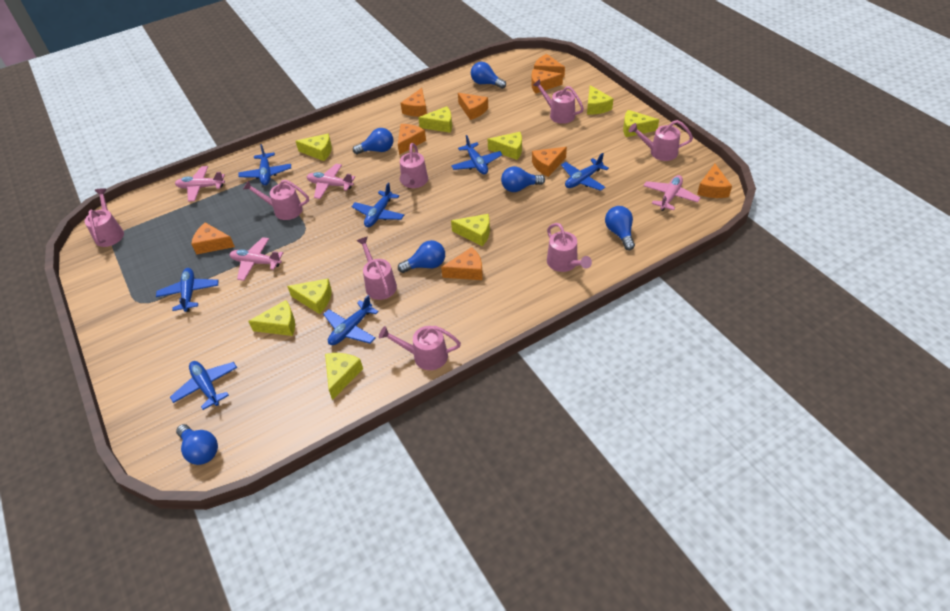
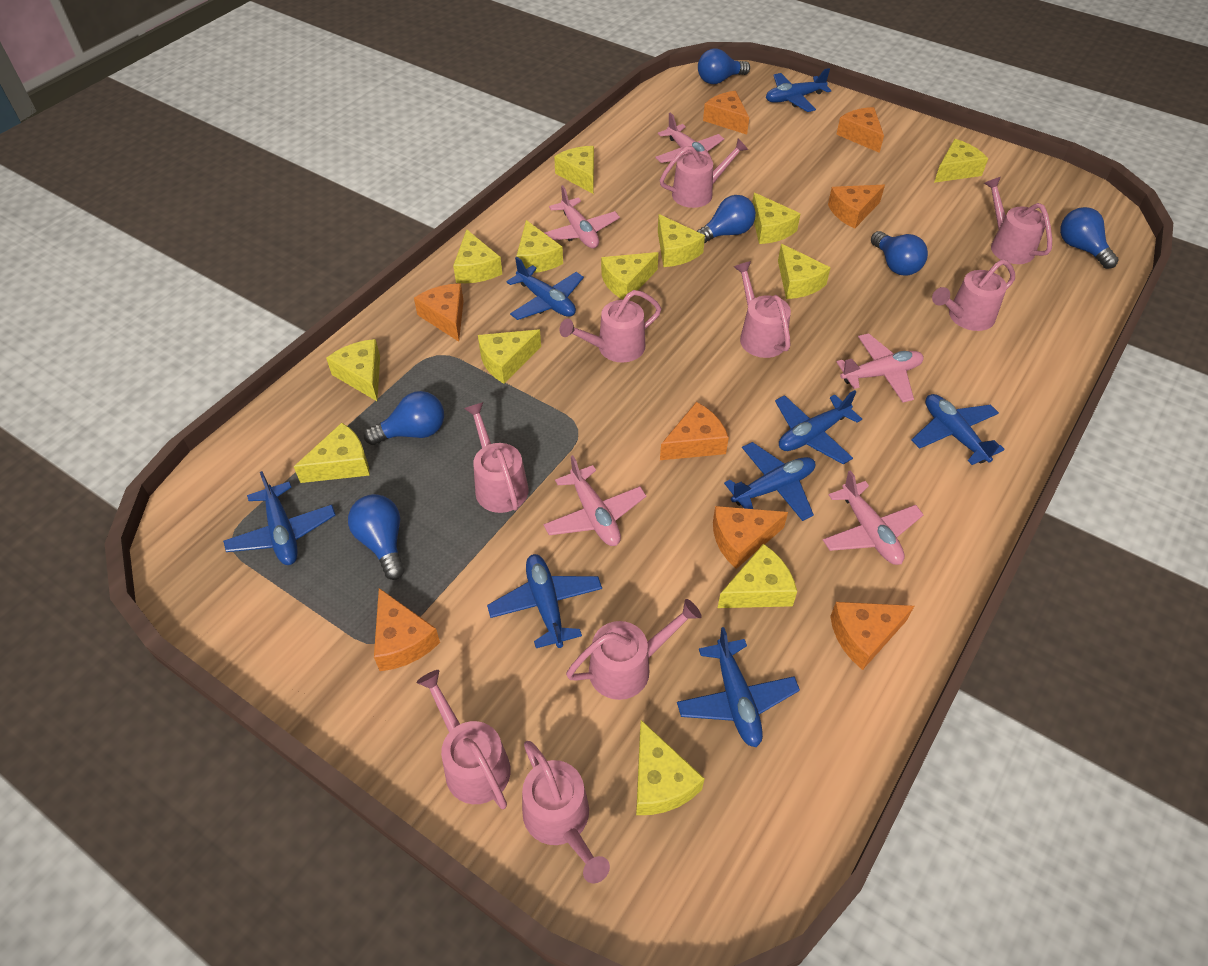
blue plane: 7 -> 8
orange cheese: 9 -> 8
pink plane: 4 -> 5
pink watering can: 8 -> 9
yellow cheese: 9 -> 13

